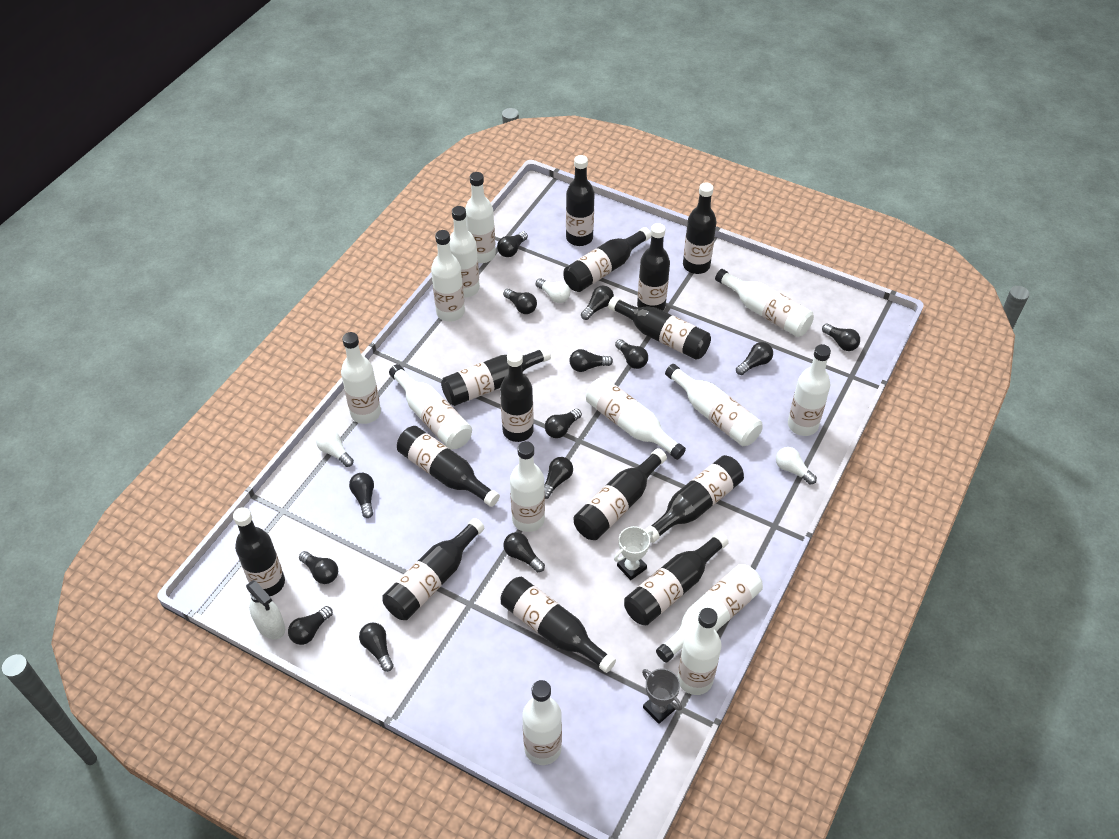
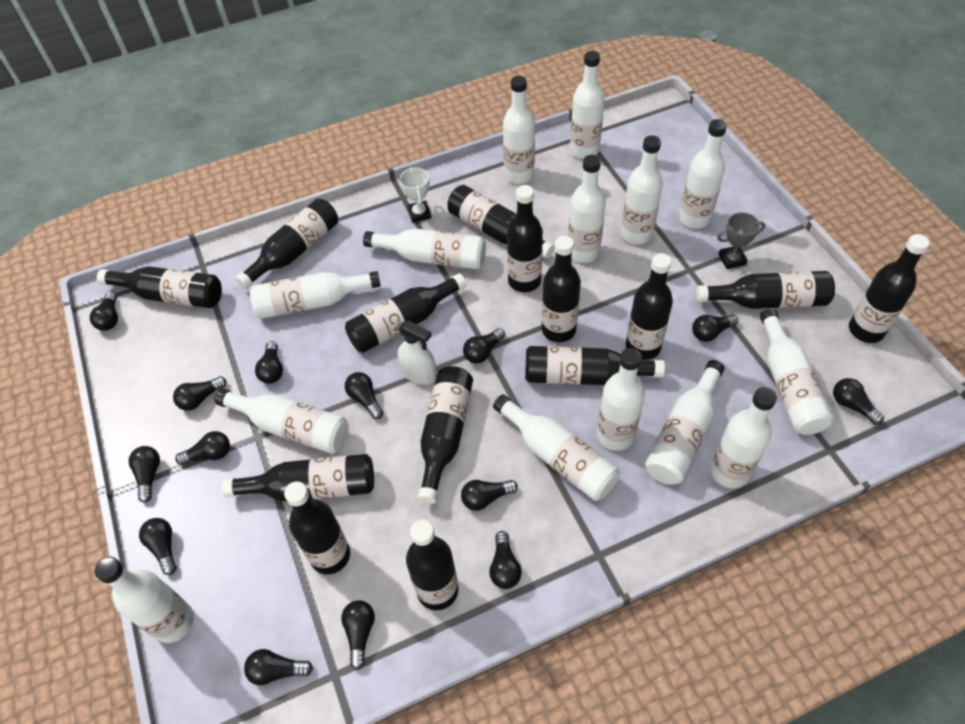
white bottle: 13 -> 14
white light bulb: 3 -> 0

